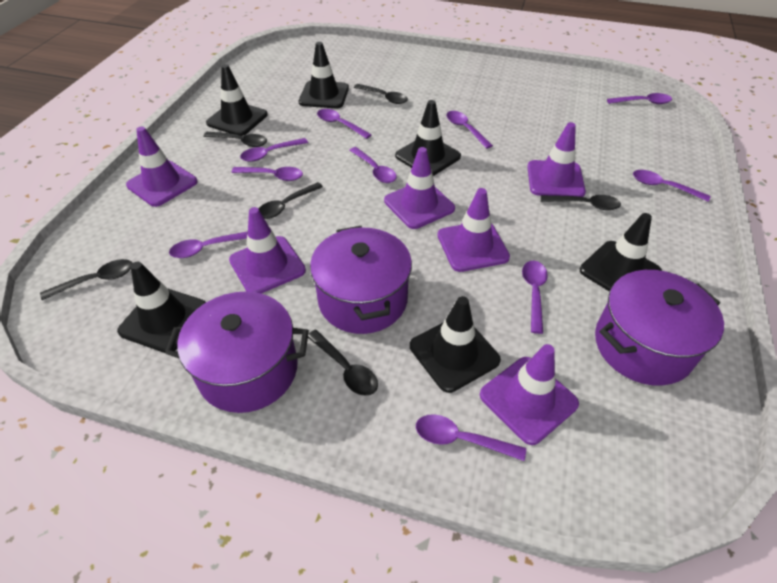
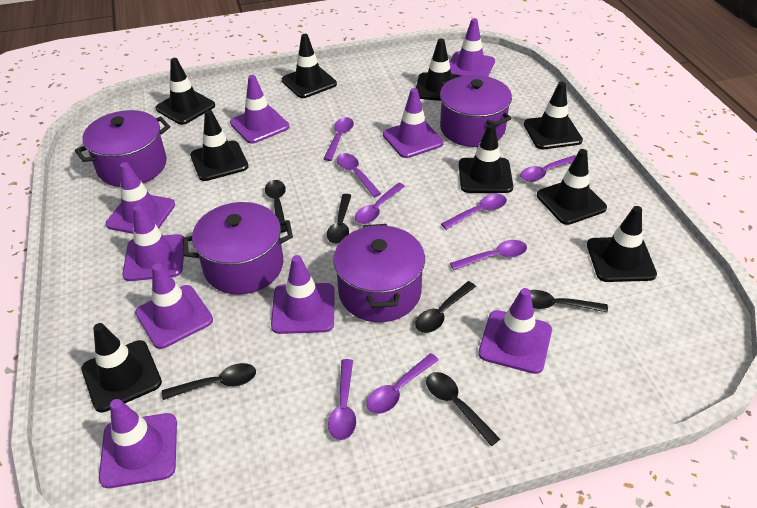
black traffic cone: 6 -> 9
purple pot: 3 -> 4
purple spoon: 10 -> 8
purple traffic cone: 6 -> 9

